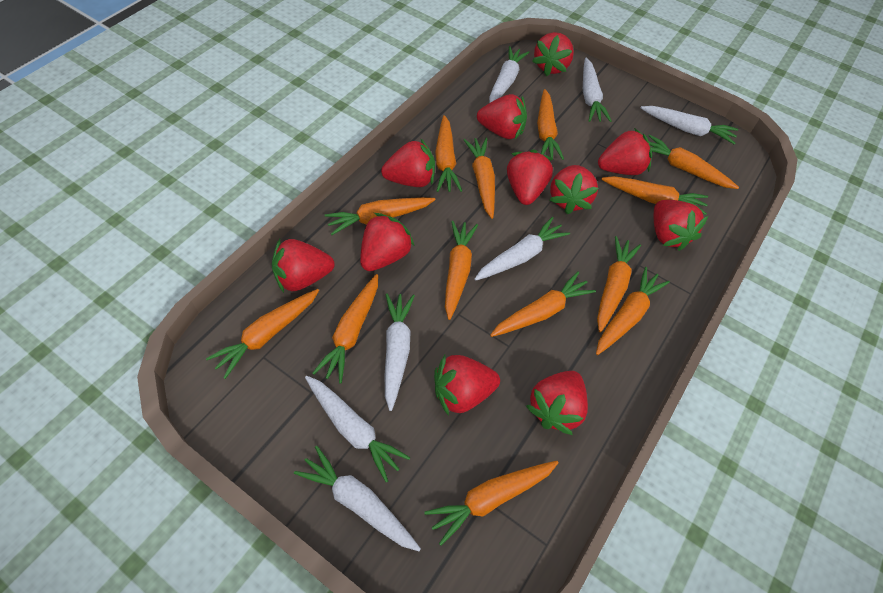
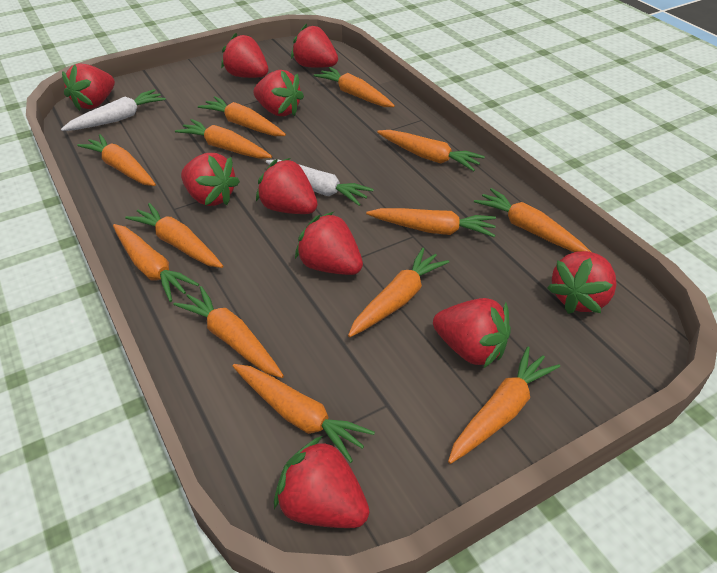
red strawberry: 11 -> 10
white carrot: 7 -> 2

